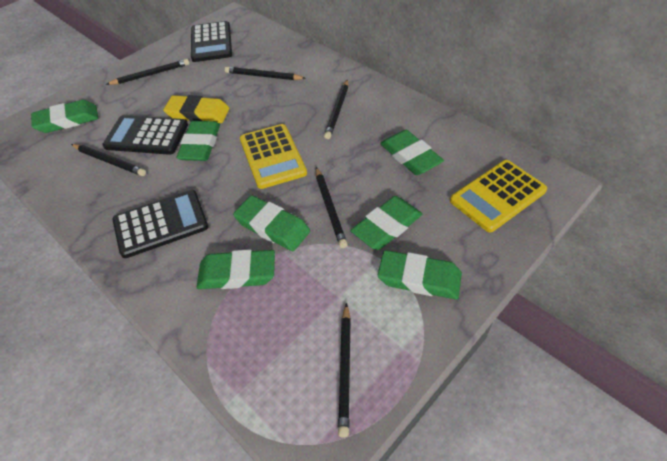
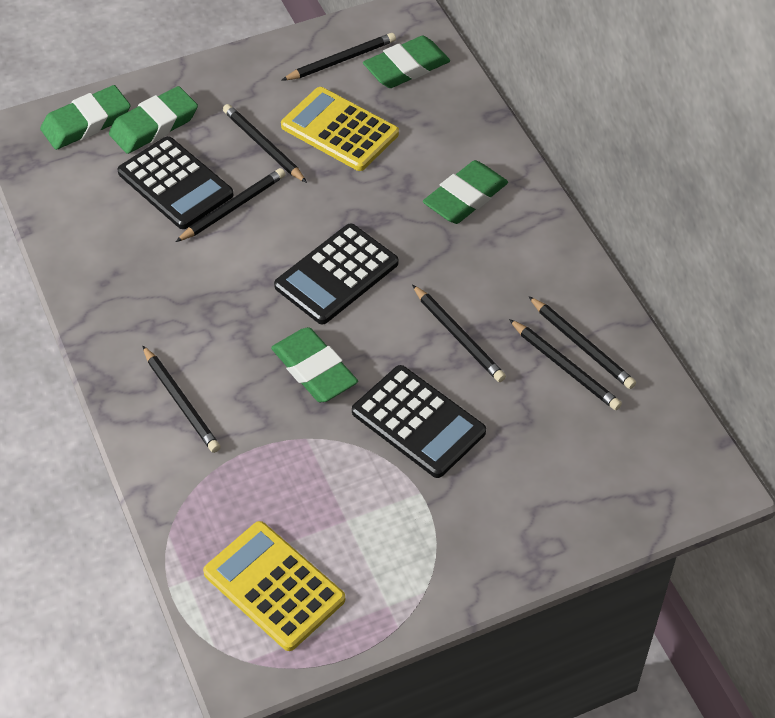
black pencil: 6 -> 7
green eraser: 7 -> 5
yellow eraser: 1 -> 0

